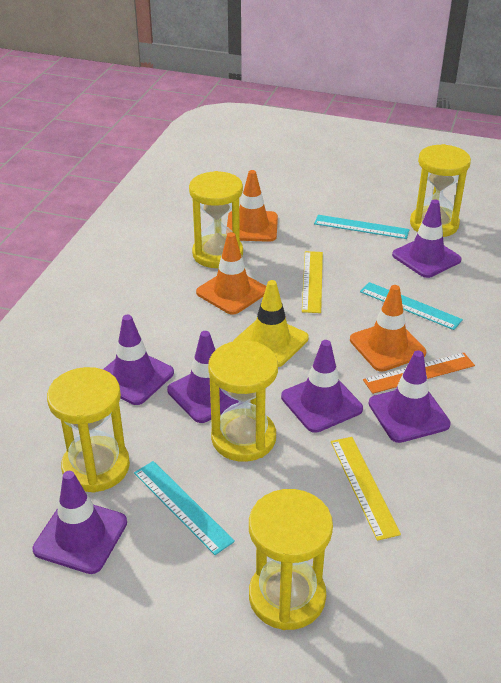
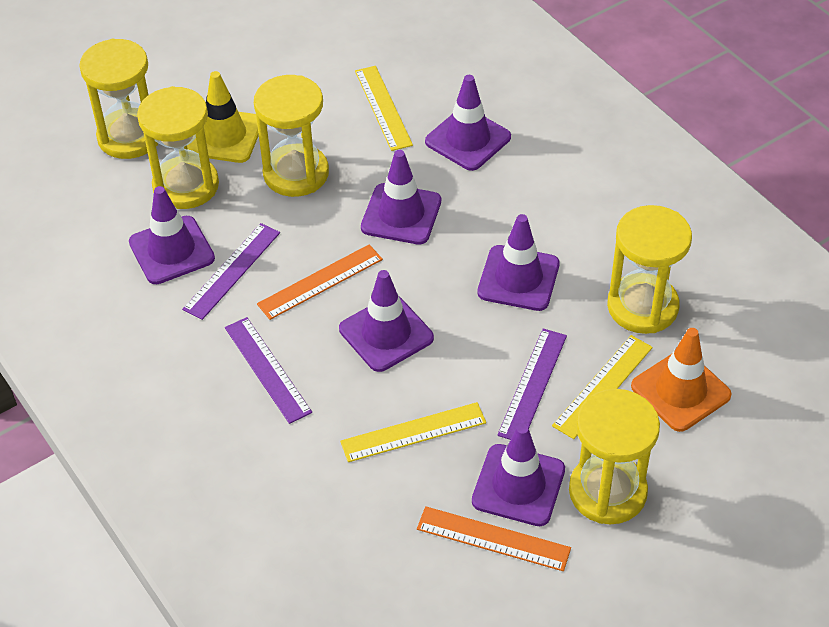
orange ruler: 1 -> 2
orange traffic cone: 3 -> 1
purple ruler: 0 -> 3
turquoise ruler: 3 -> 0
yellow ruler: 2 -> 3

